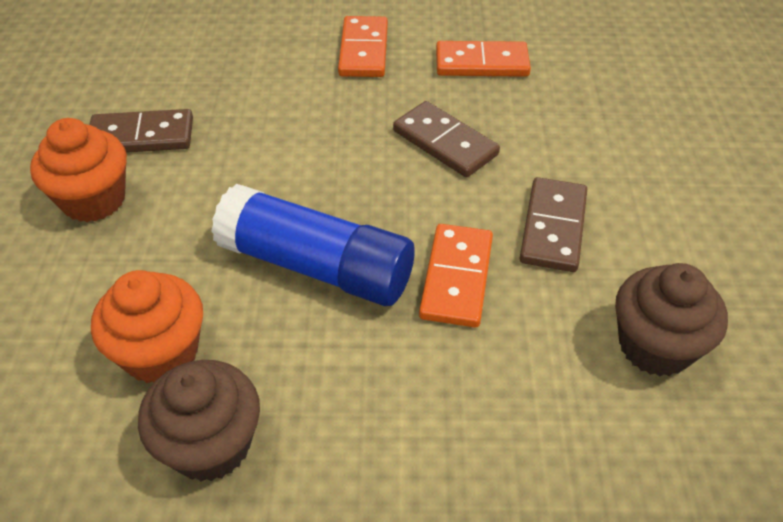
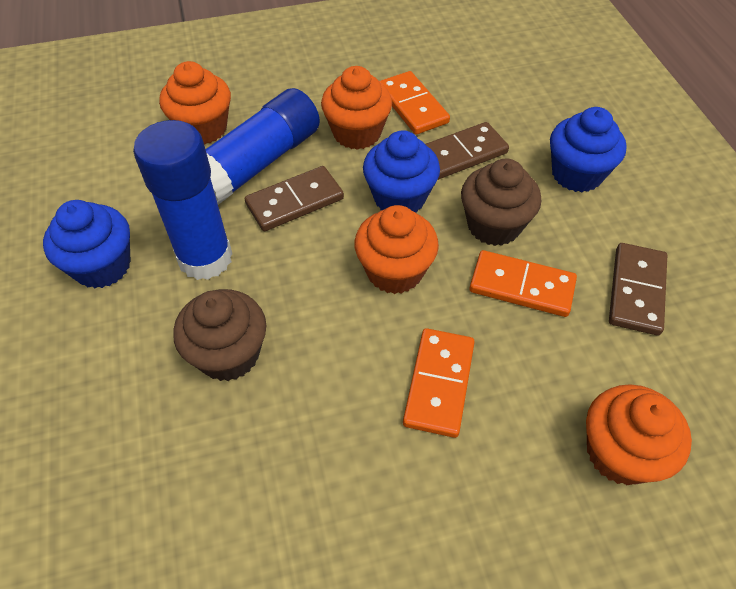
blue cupcake: 0 -> 3
blue glue stick: 1 -> 2
orange cupcake: 2 -> 4

